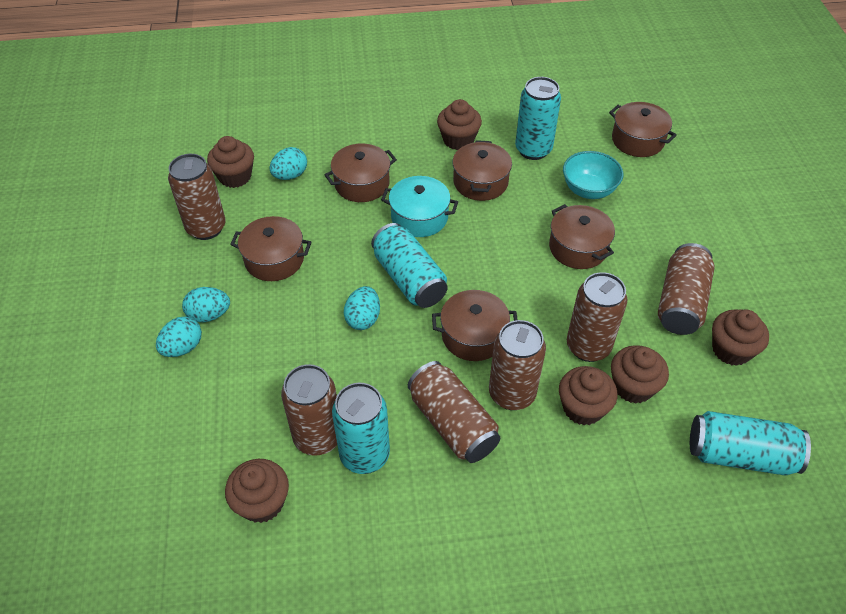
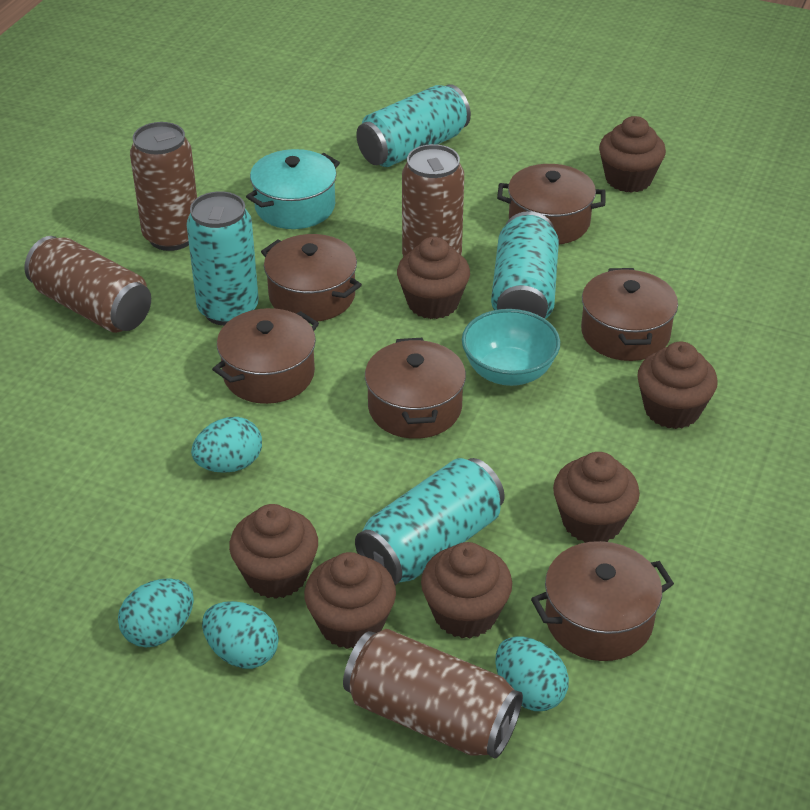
brown can: 6 -> 4
brown cupcake: 6 -> 7

